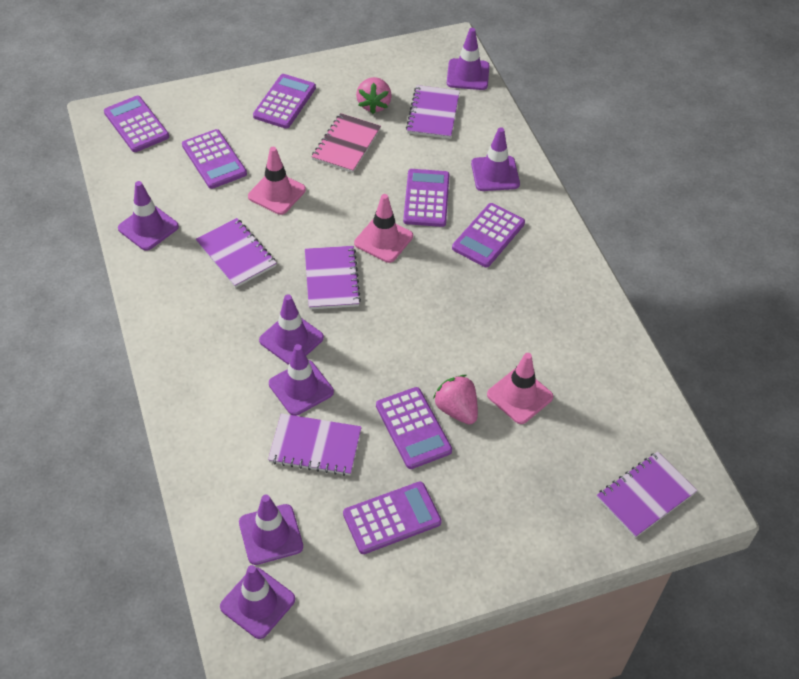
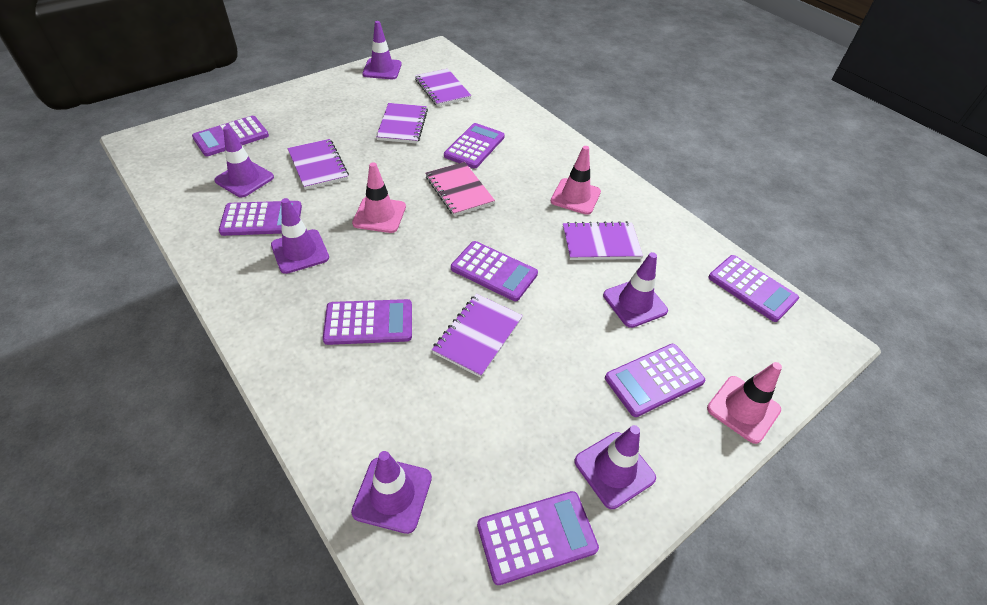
pink strawberry: 2 -> 0
purple calculator: 7 -> 8
purple traffic cone: 7 -> 6

